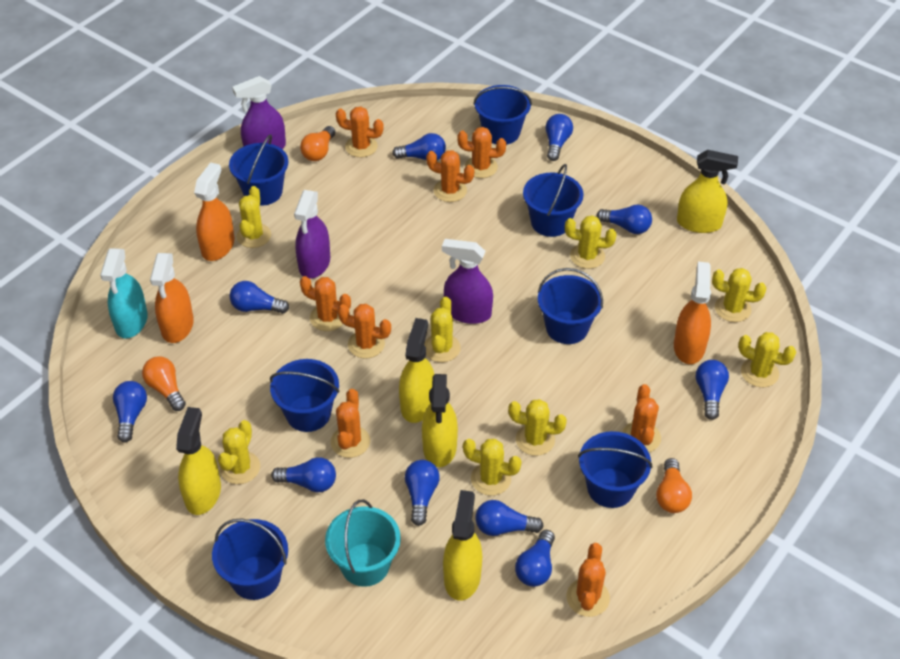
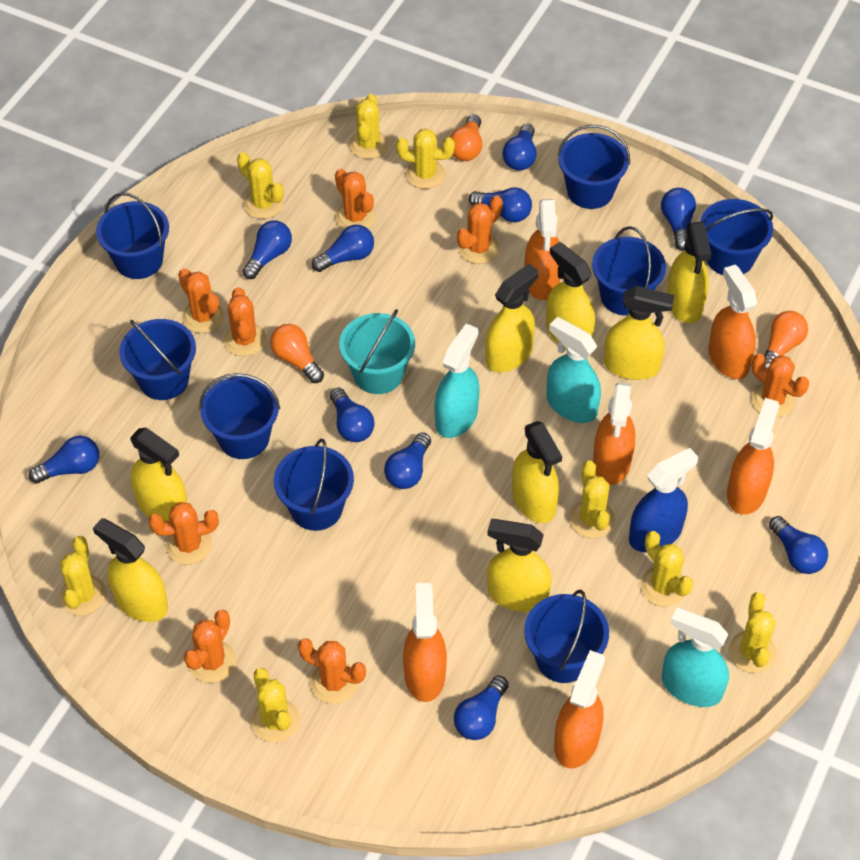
blue bucket: 7 -> 8
blue spray bottle: 0 -> 1
orange spray bottle: 3 -> 6
purple spray bottle: 3 -> 0
turquoise spray bottle: 1 -> 3
yellow spray bottle: 5 -> 8

